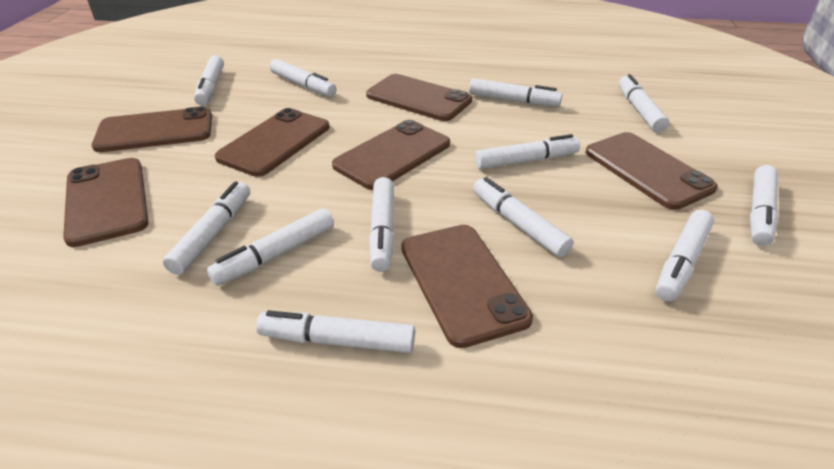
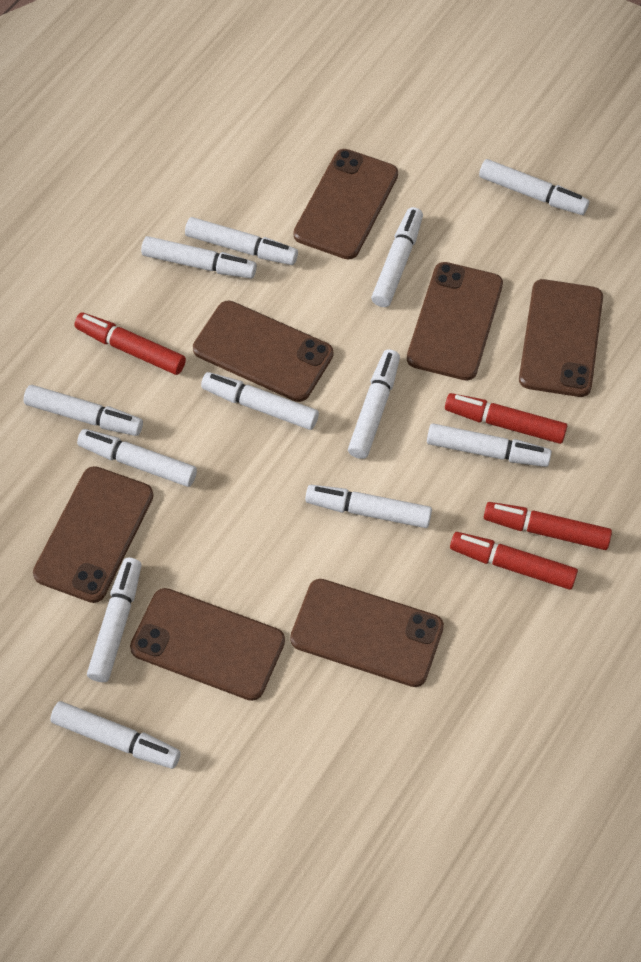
red marker: 0 -> 4

